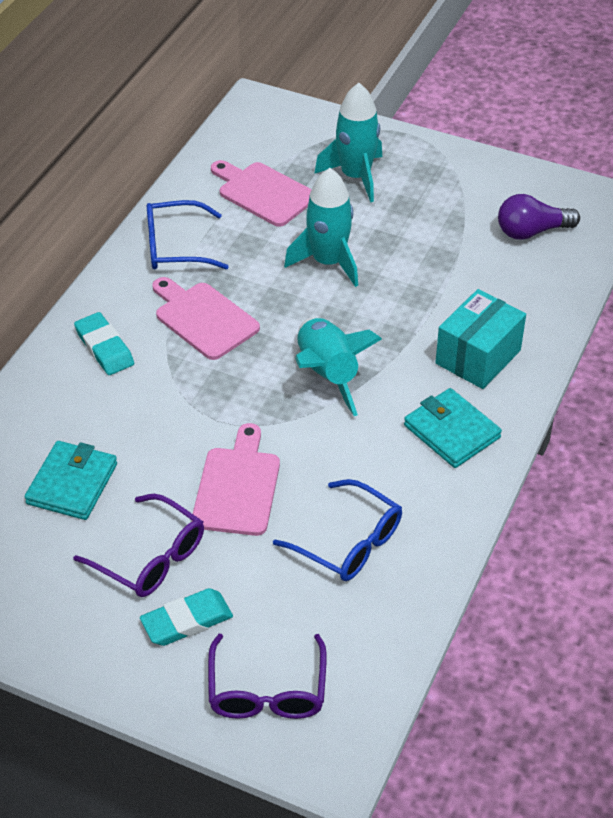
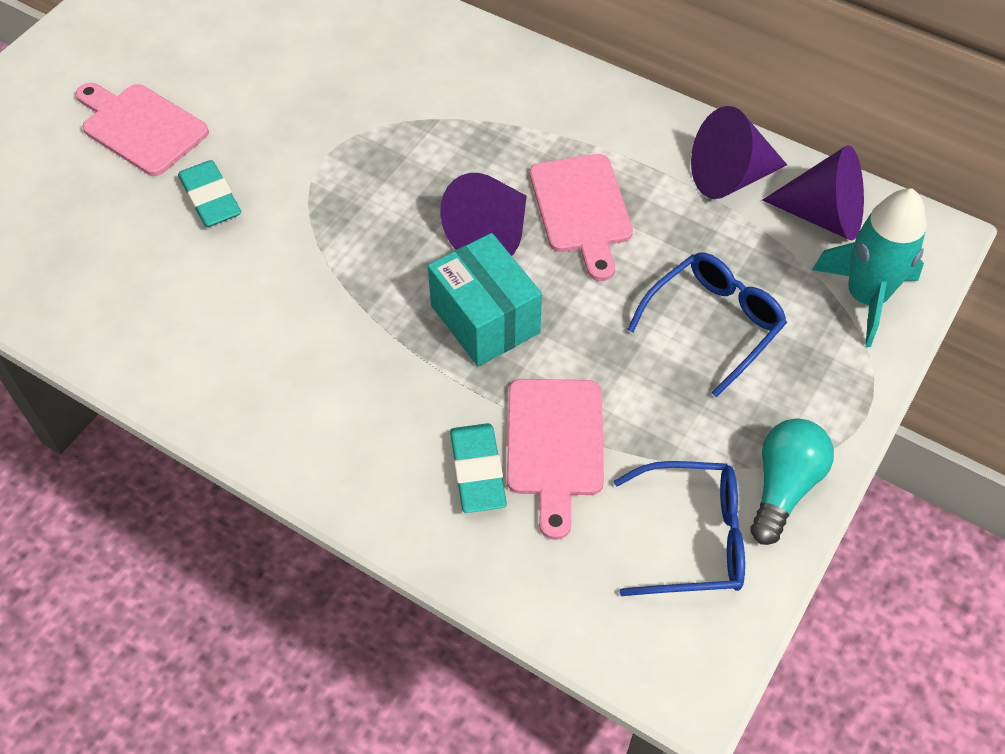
purple cone: 0 -> 3
purple glasses: 2 -> 0
purple light bulb: 1 -> 0
turquoise light bulb: 0 -> 1
turquoise rocket: 3 -> 1
turquoise wallet: 2 -> 0

